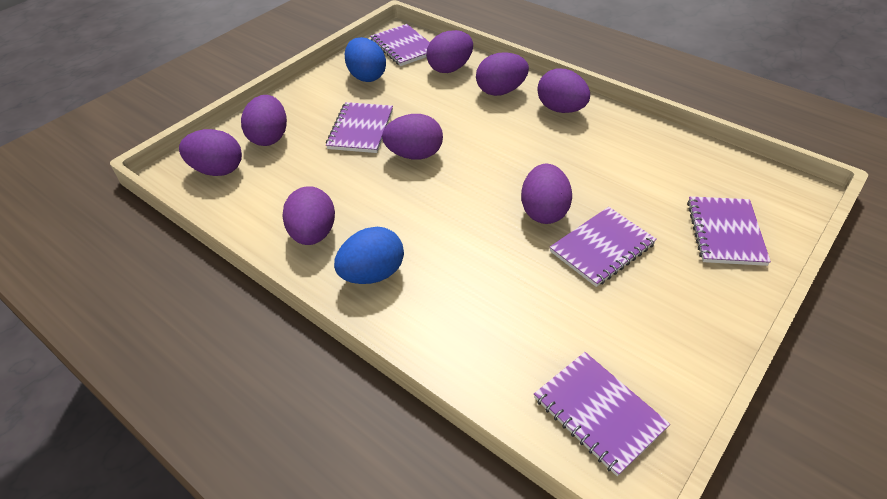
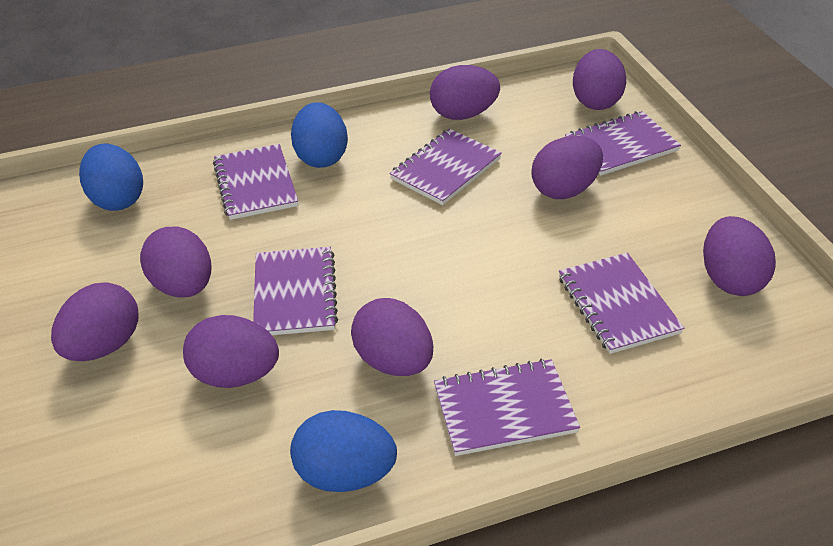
blue egg: 2 -> 3
purple notebook: 5 -> 6

